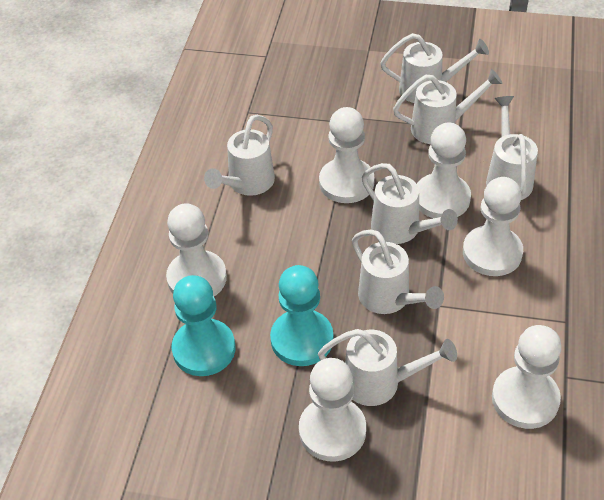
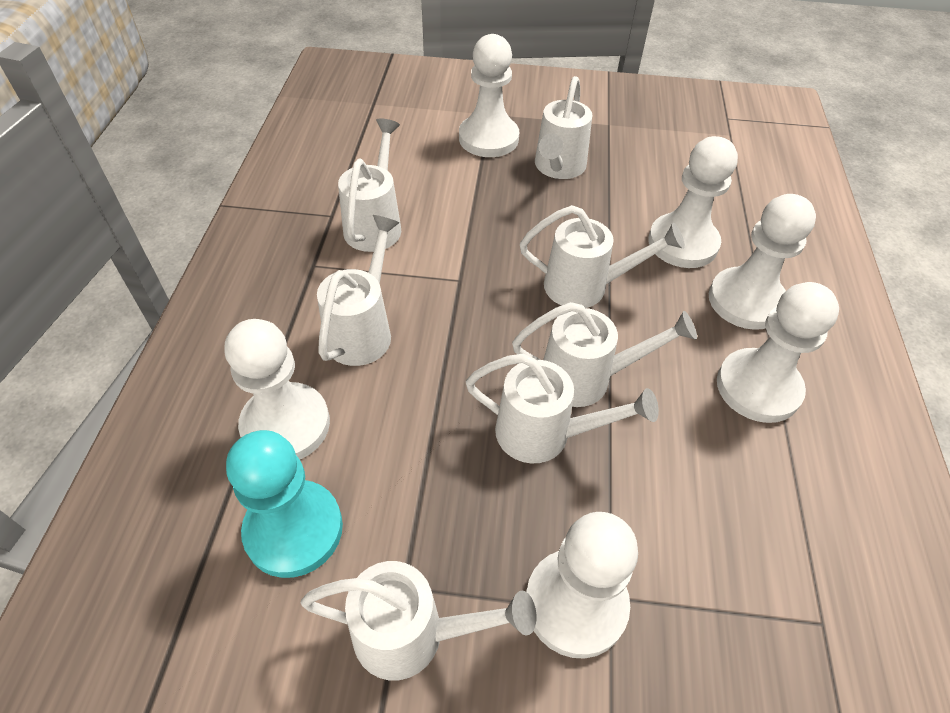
turquoise pawn: 2 -> 1

